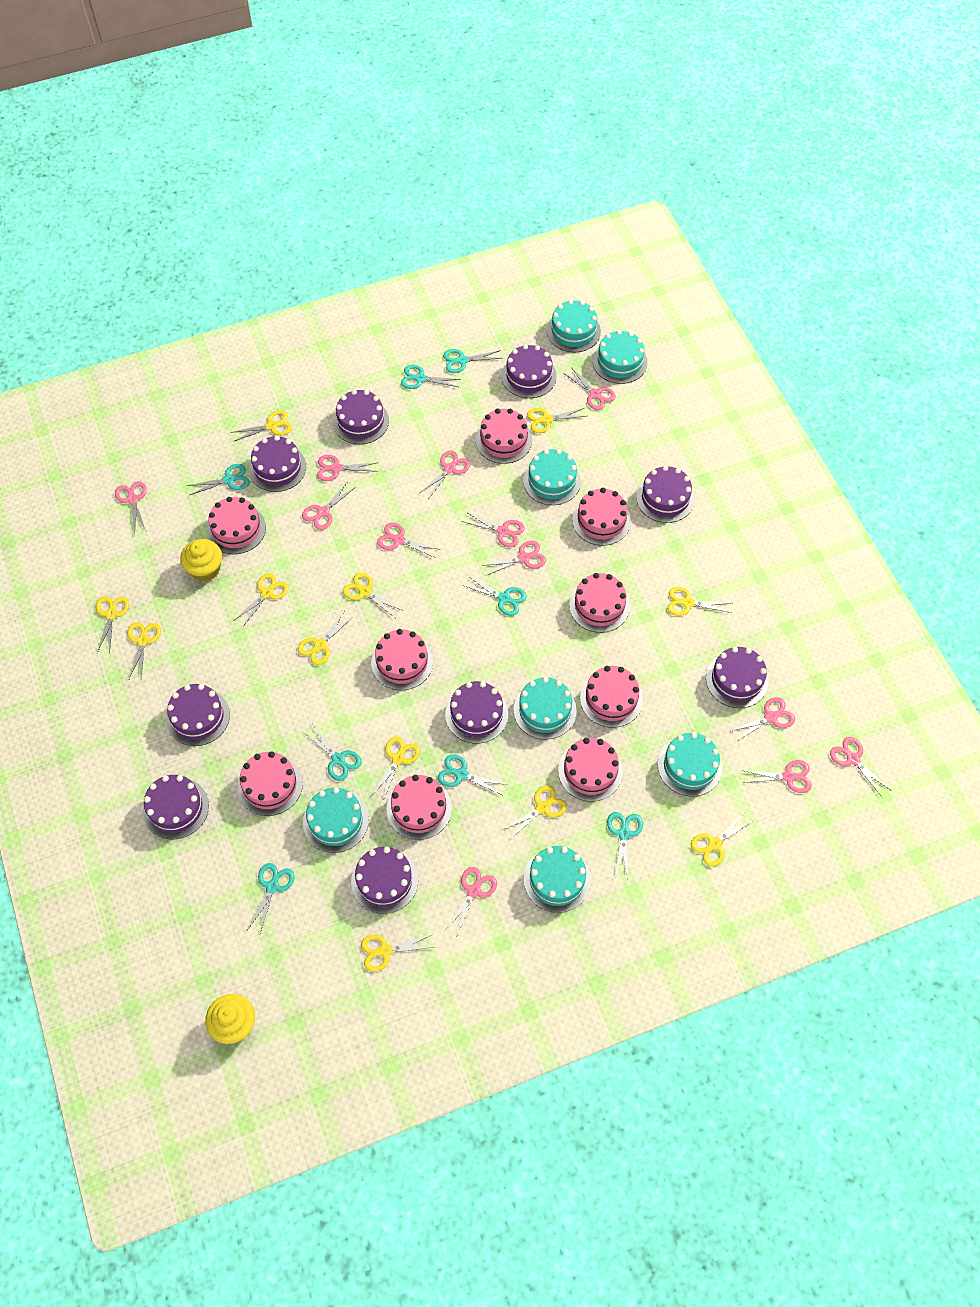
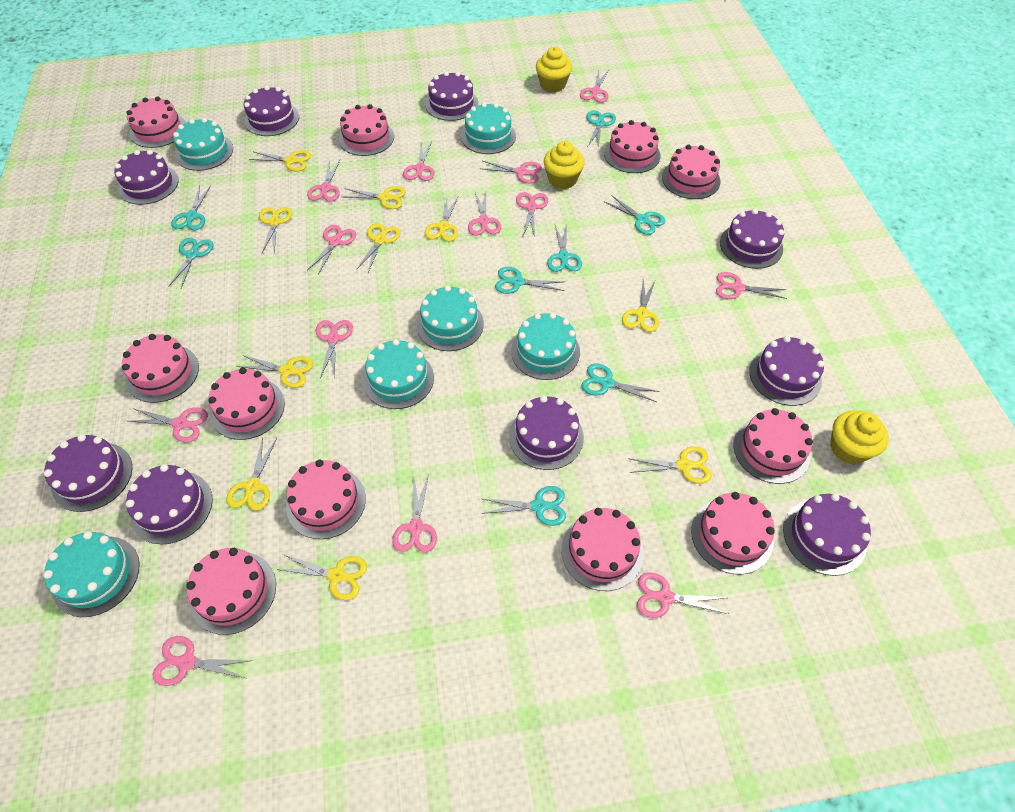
pink cake: 9 -> 11
pink scissors: 12 -> 13
turquoise cake: 7 -> 6
yellow cupcake: 2 -> 3
yellow scissors: 12 -> 10

